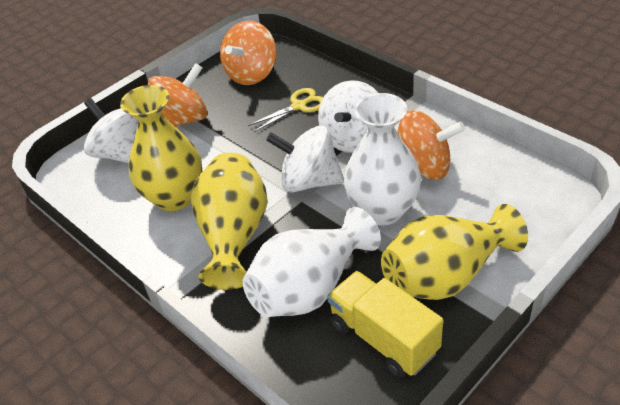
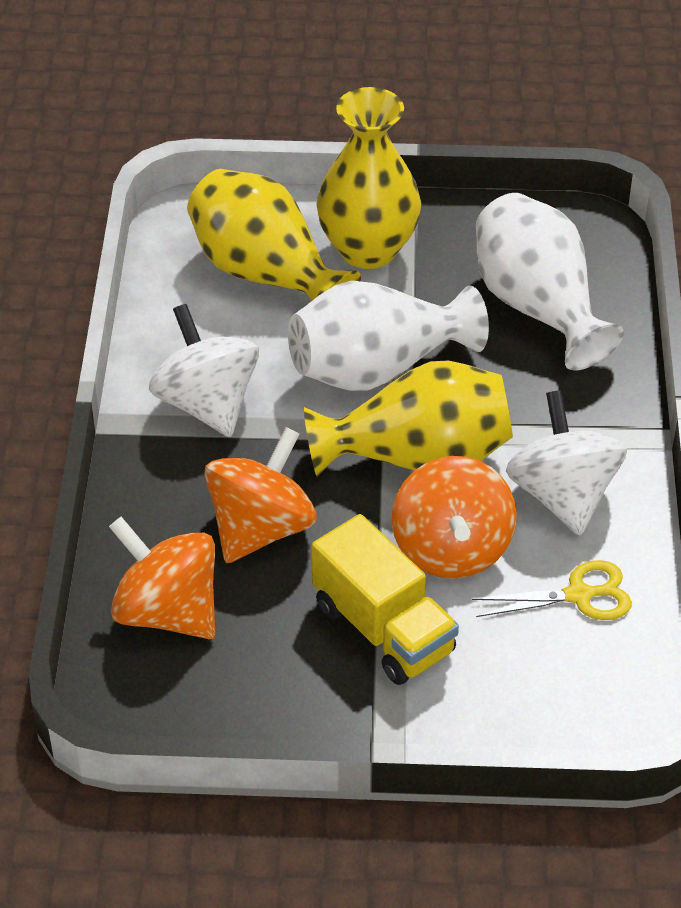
white spinning top: 3 -> 2

